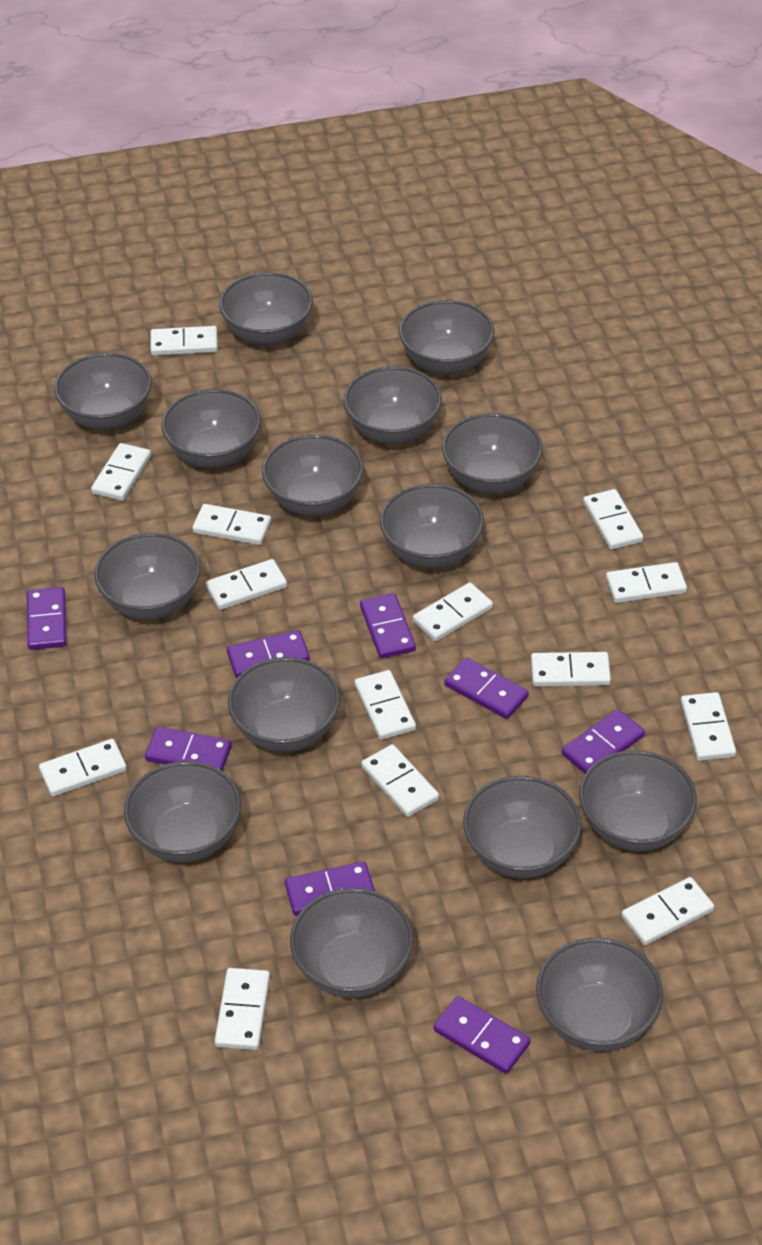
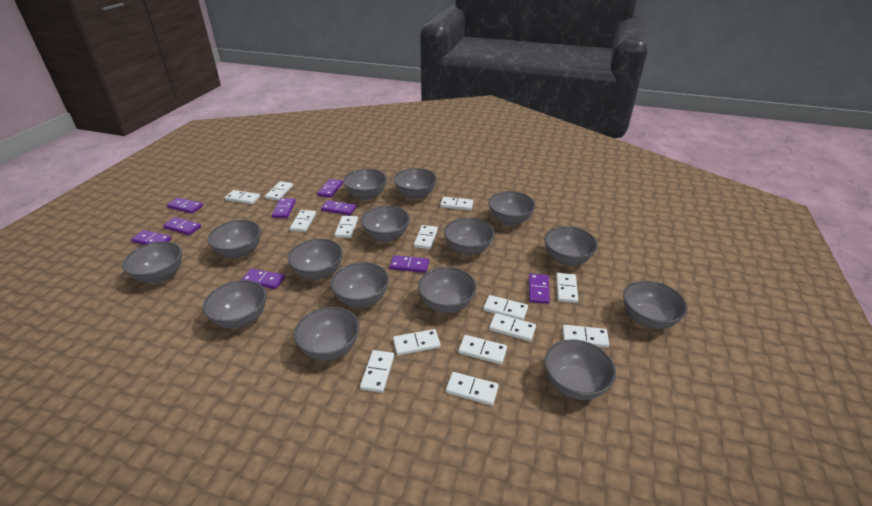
purple domino: 8 -> 9

